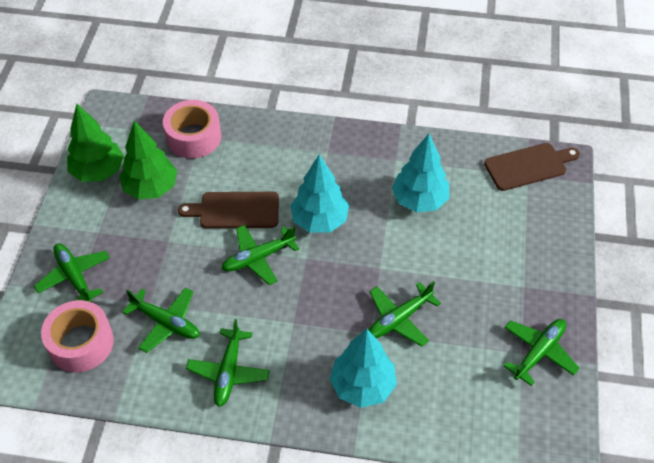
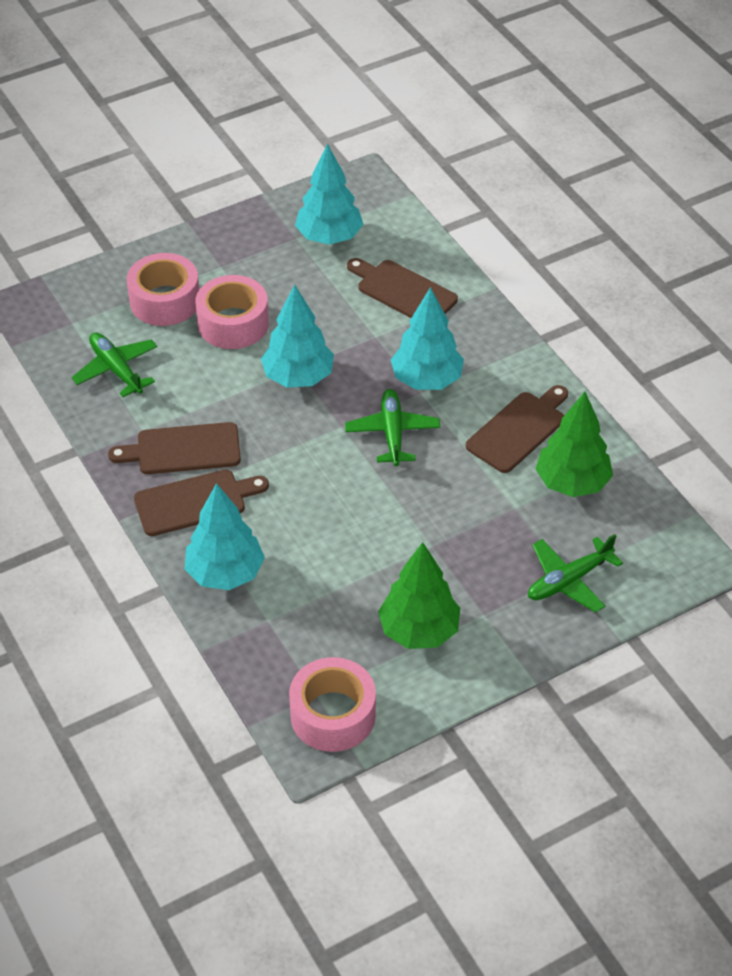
brown cutting board: 2 -> 4
green plane: 6 -> 3
pink tape: 2 -> 3
turquoise tree: 3 -> 4

